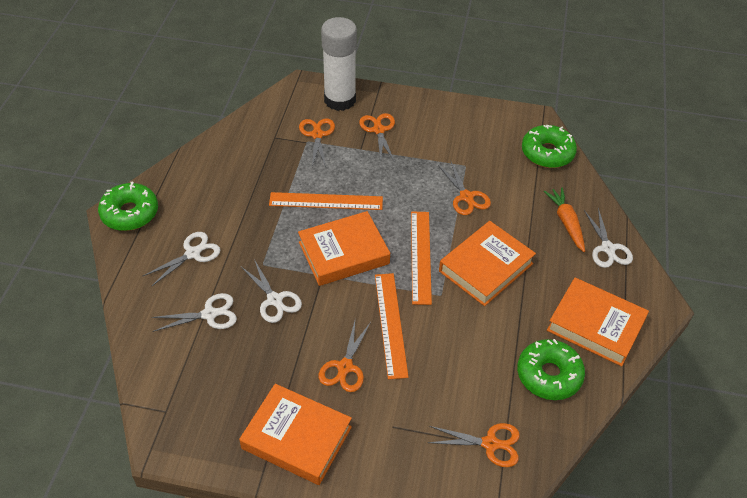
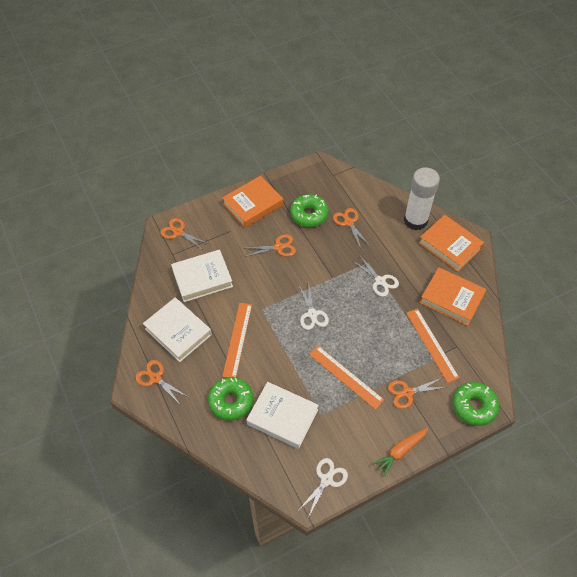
orange book: 4 -> 3
white book: 0 -> 3
white scissors: 4 -> 3

